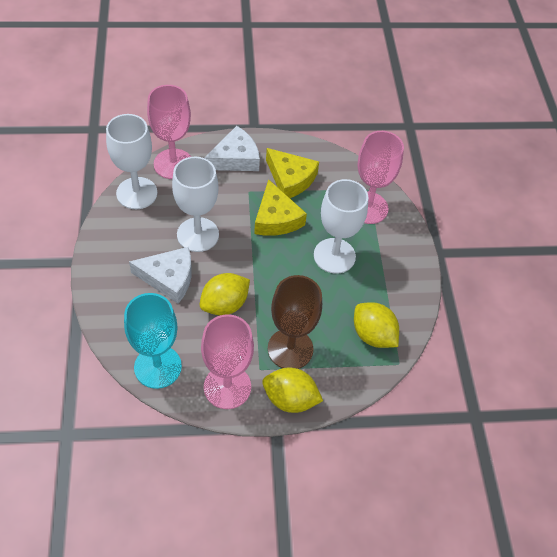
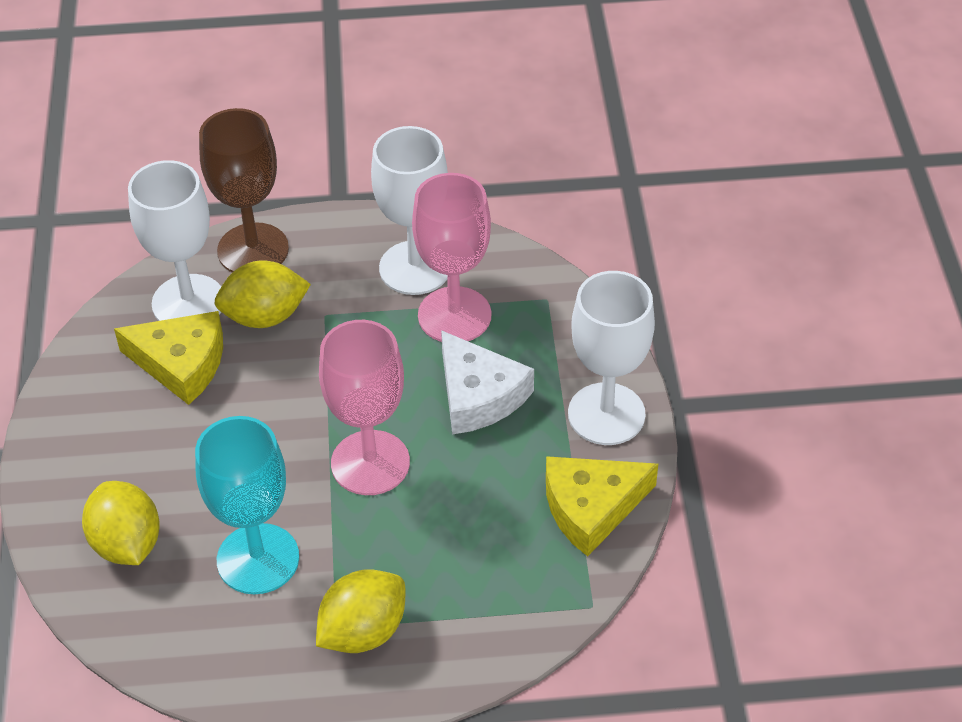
pink goblet: 3 -> 2
white cheese: 2 -> 1

